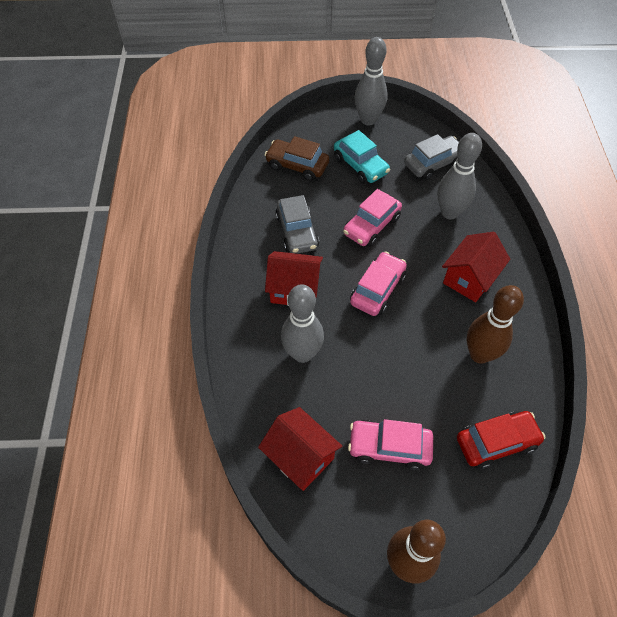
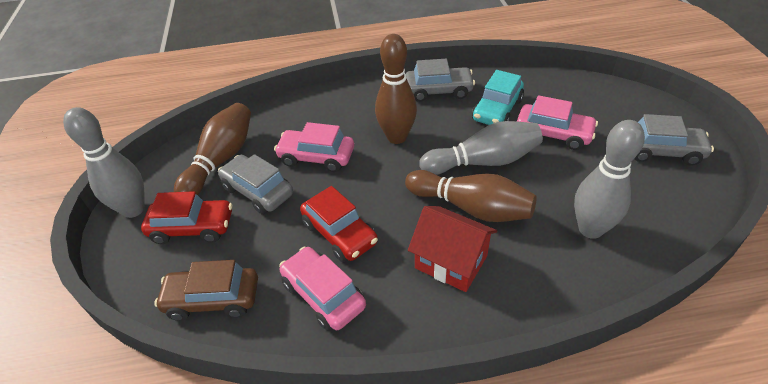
brown bowling pin: 2 -> 3
grey car: 2 -> 3
red car: 1 -> 2
red house: 3 -> 1

